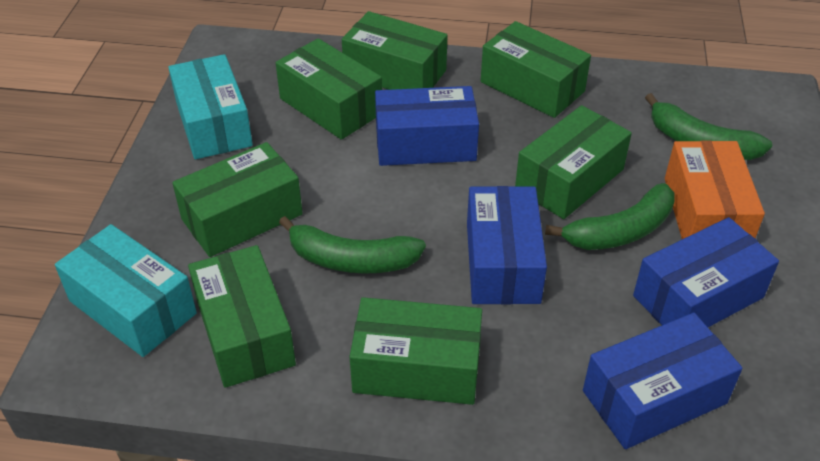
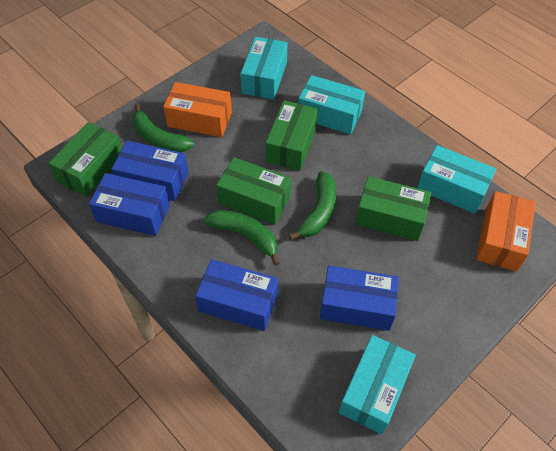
green box: 7 -> 4
orange box: 1 -> 2
turquoise box: 2 -> 4

